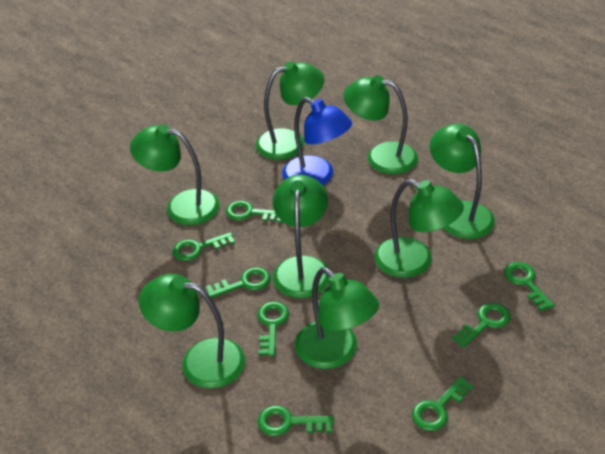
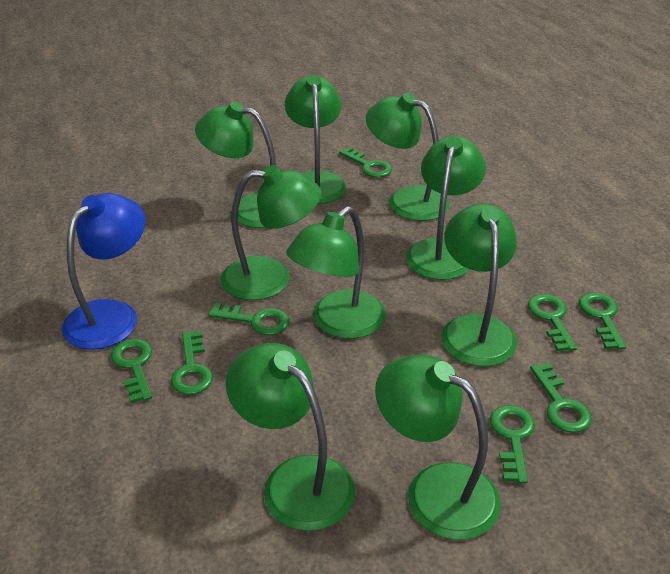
green lamp: 8 -> 9

